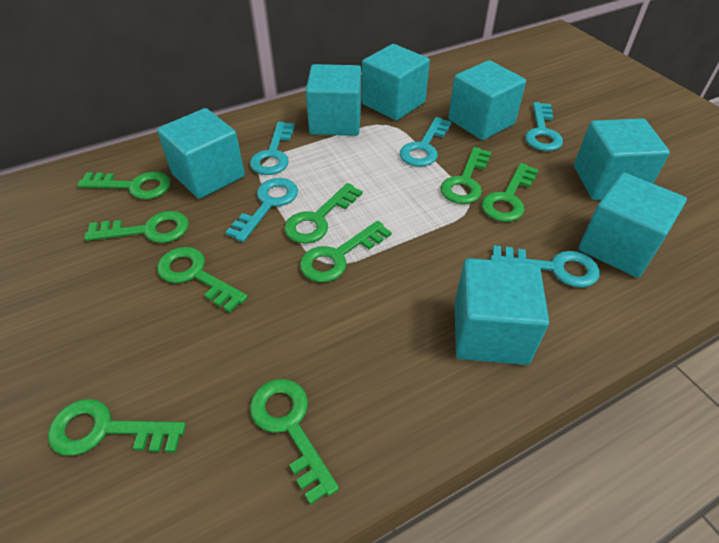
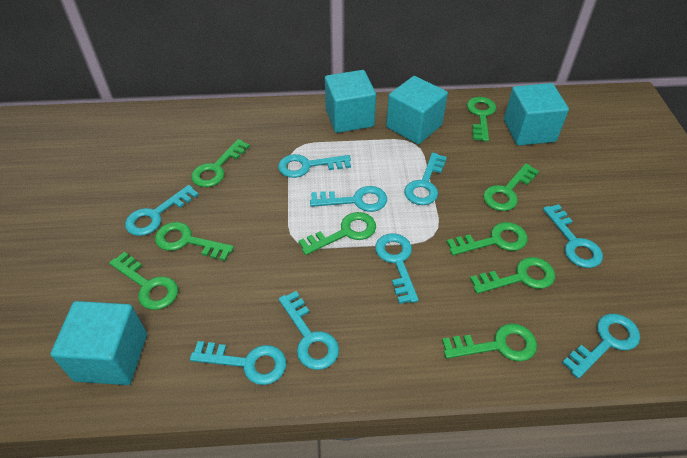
turquoise cube: 7 -> 4
turquoise key: 5 -> 9

